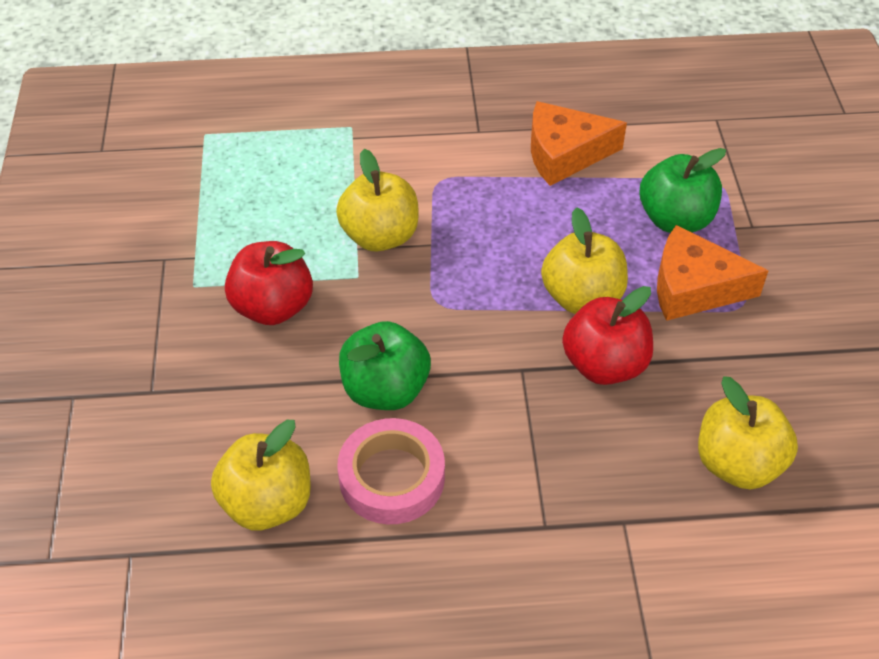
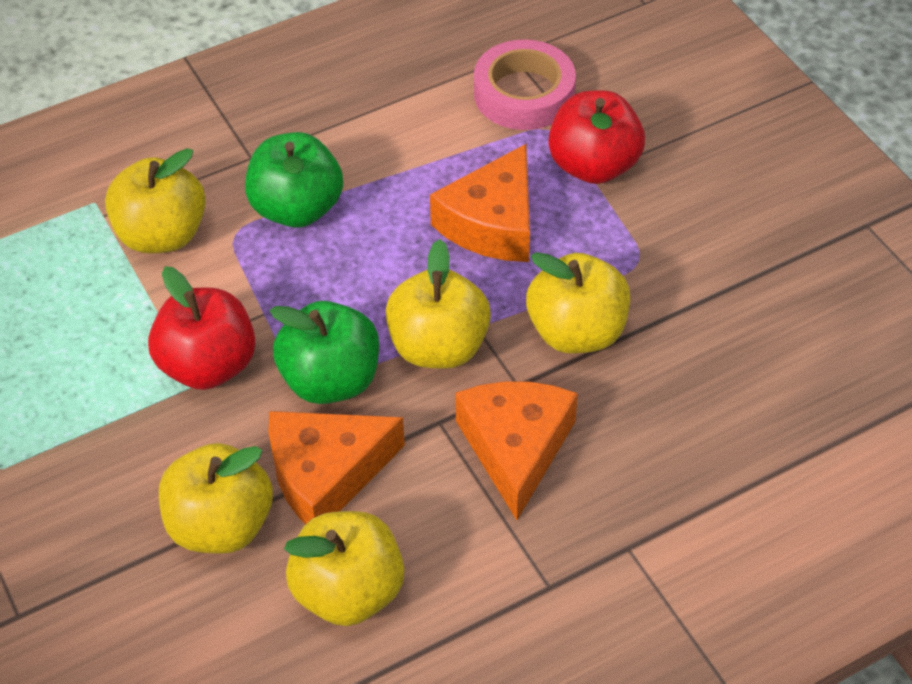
orange cheese: 2 -> 3
yellow apple: 4 -> 5

